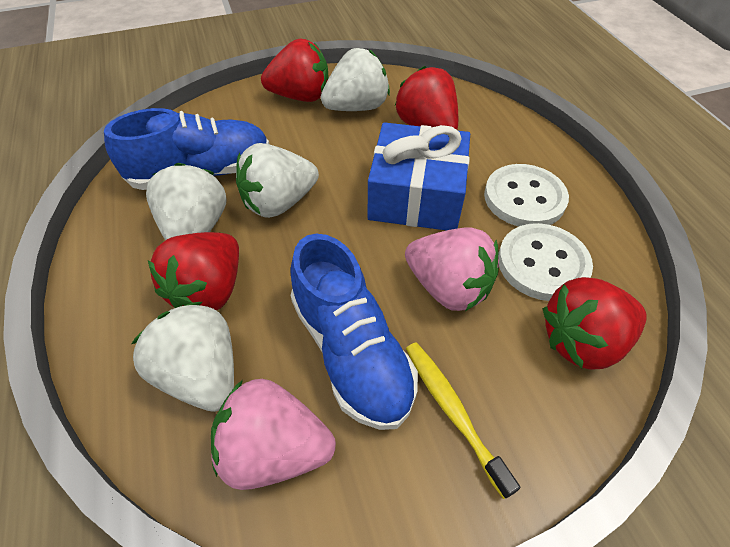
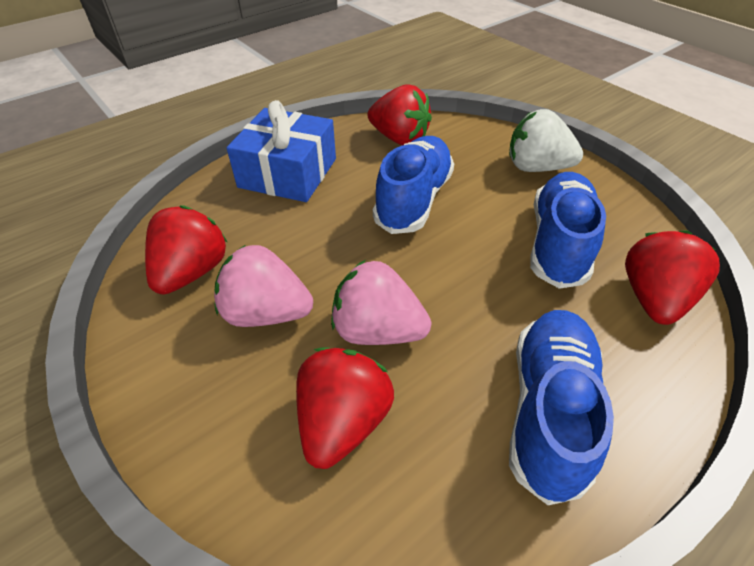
blue shoe: 2 -> 3
white button: 2 -> 0
white strawberry: 4 -> 1
yellow toothbrush: 1 -> 0

